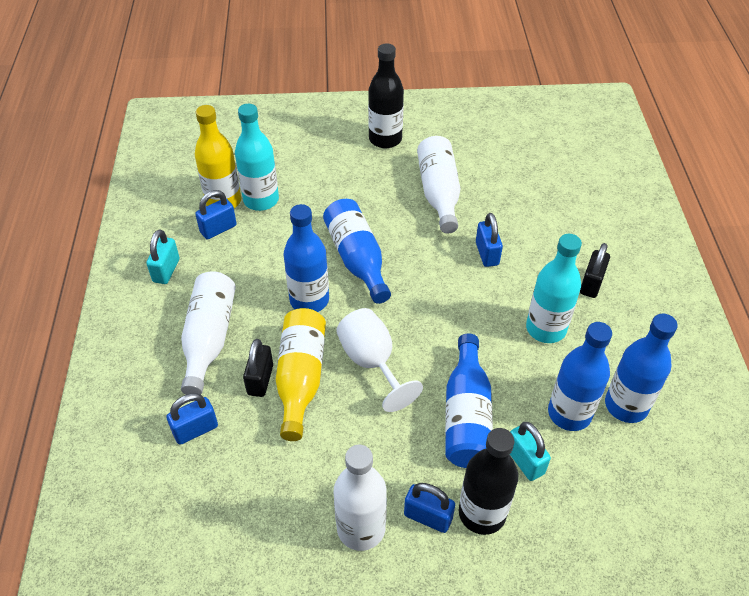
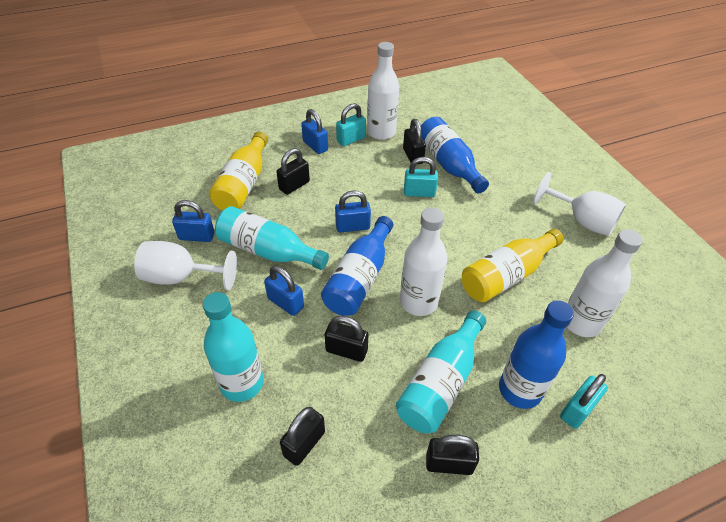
black bottle: 2 -> 0
black padlock: 2 -> 5
blue bottle: 5 -> 3
turquoise bottle: 2 -> 3
turquoise padlock: 2 -> 3
white goblet: 1 -> 2

